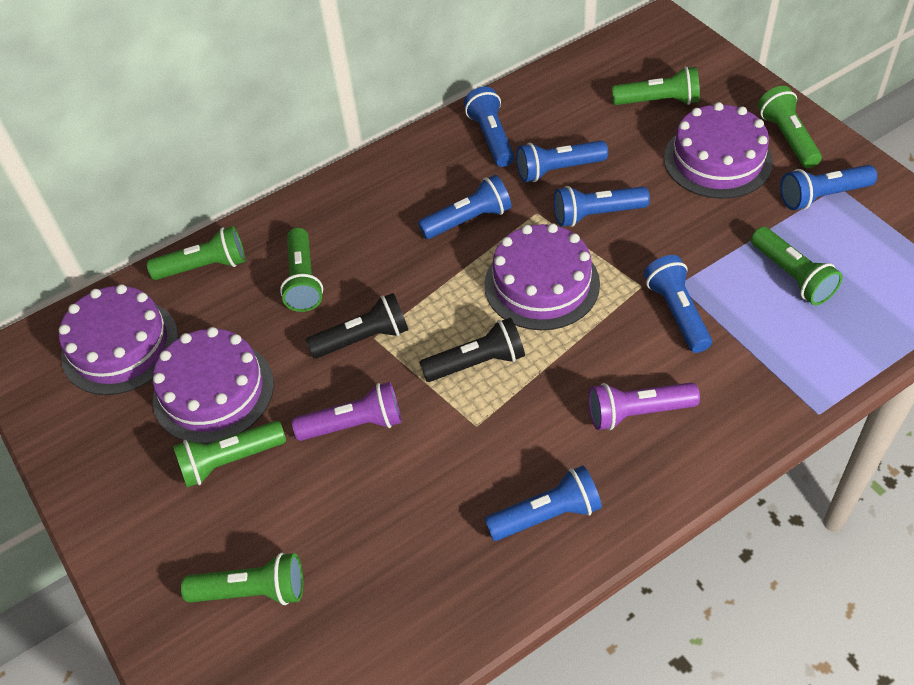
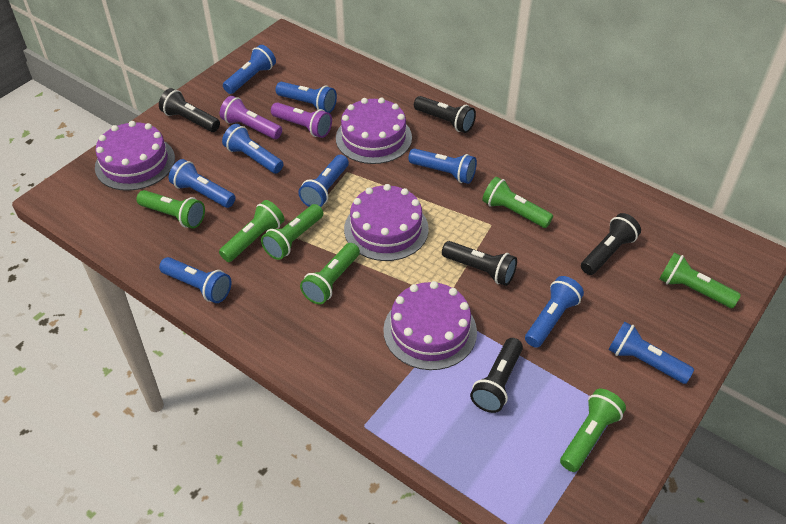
black flashlight: 2 -> 5
blue flashlight: 7 -> 9

